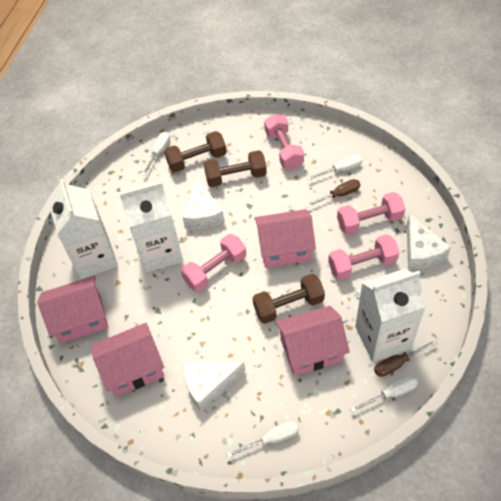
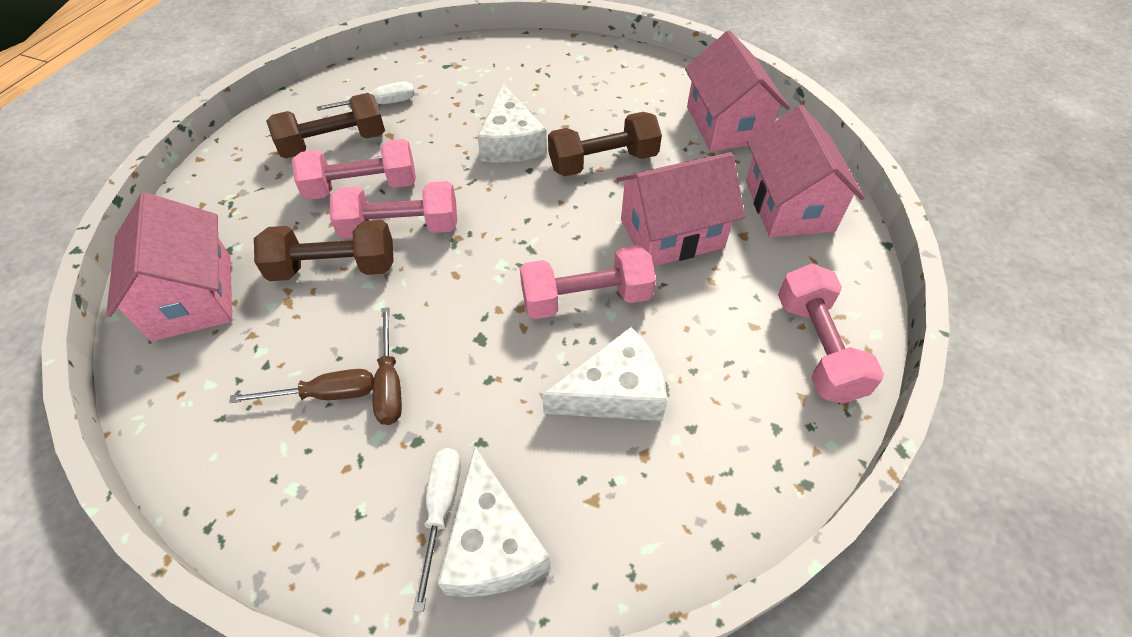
white carton: 3 -> 0
white screwdriver: 4 -> 2

